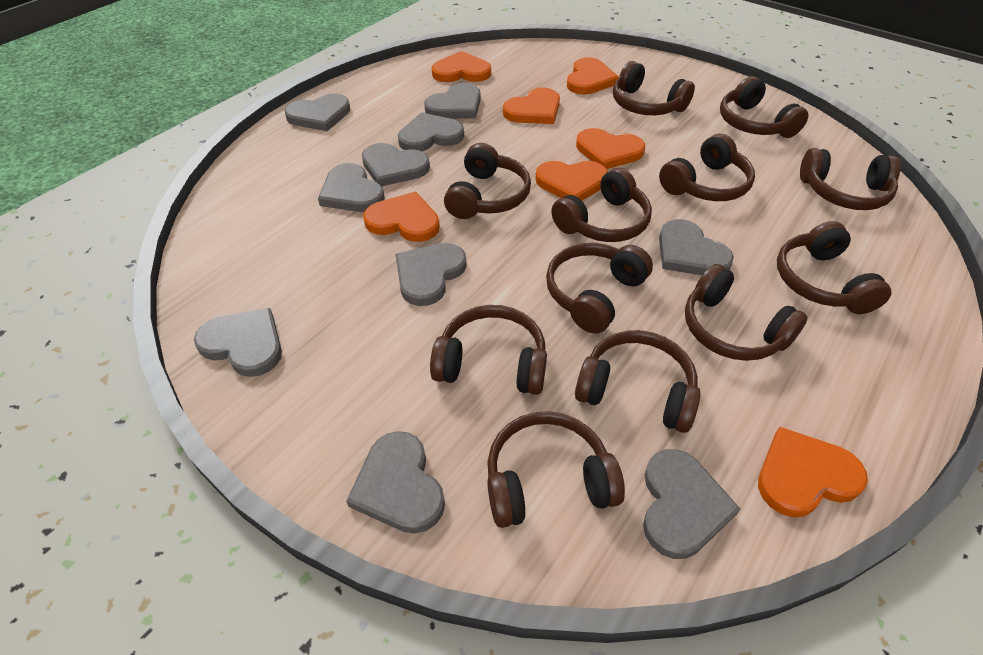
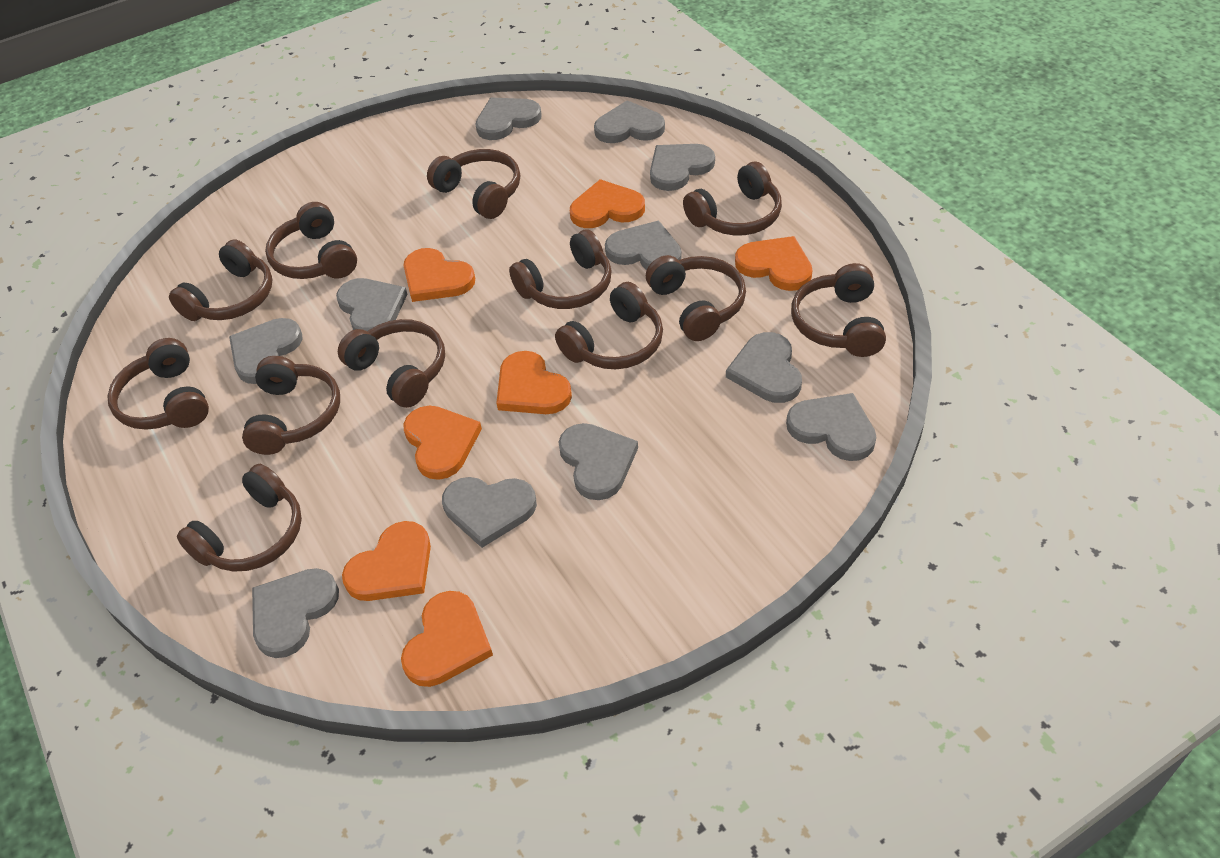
grey heart: 10 -> 11

